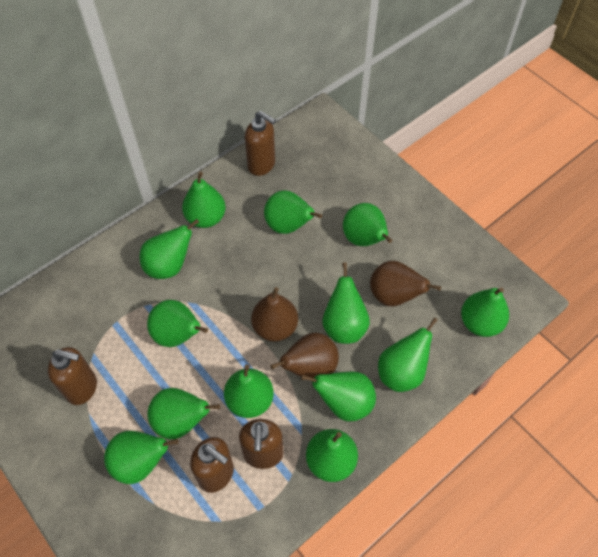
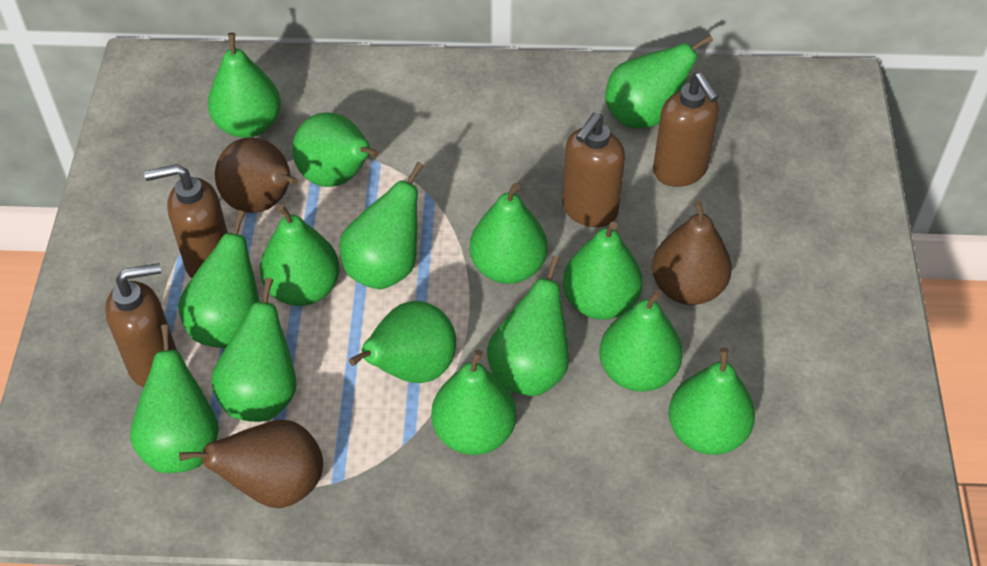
green pear: 13 -> 15

